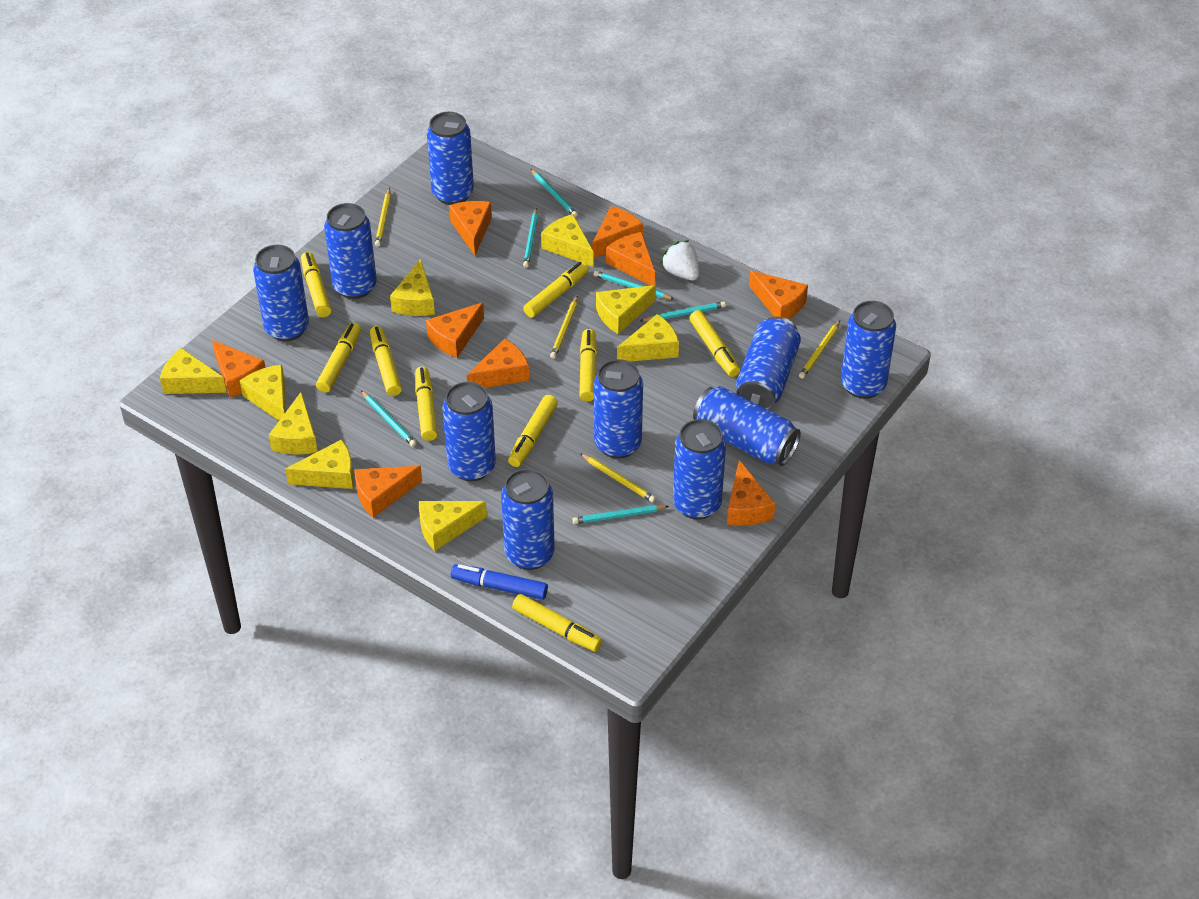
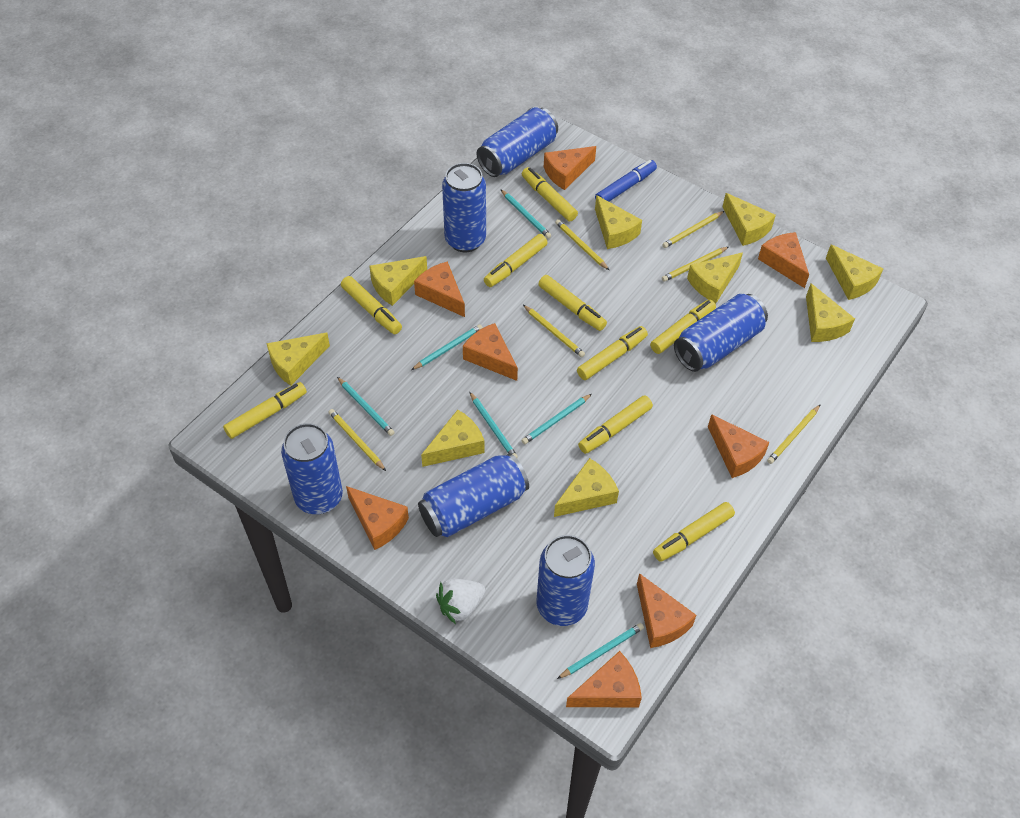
blue can: 10 -> 6
orange cheese: 9 -> 8
yellow pencil: 4 -> 6

